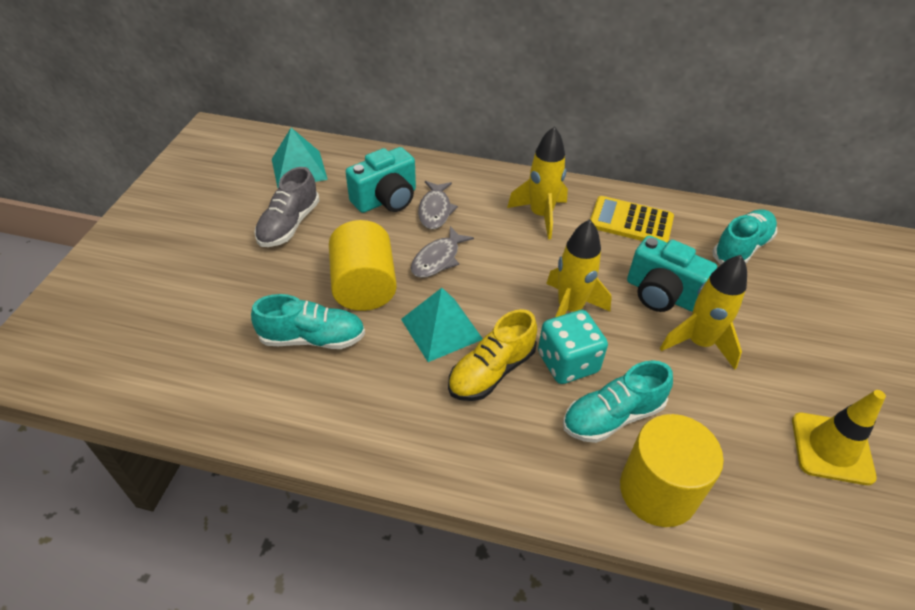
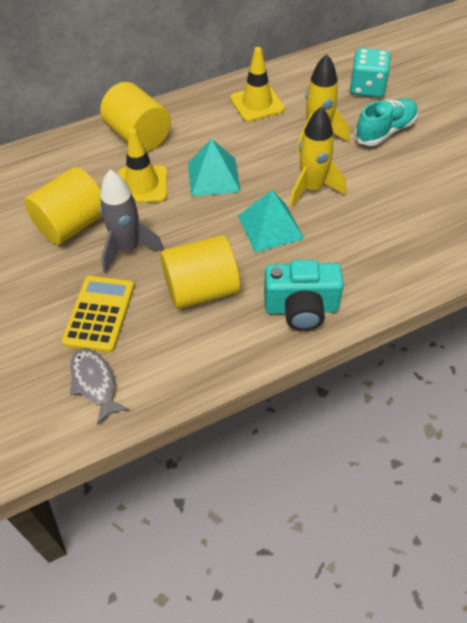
grey fish: 2 -> 1
grey rocket: 0 -> 1
grey shoe: 1 -> 0
turquoise camera: 2 -> 1
turquoise shoe: 3 -> 1
yellow cylinder: 2 -> 3
yellow rocket: 3 -> 2
yellow shoe: 1 -> 0
yellow traffic cone: 1 -> 2

